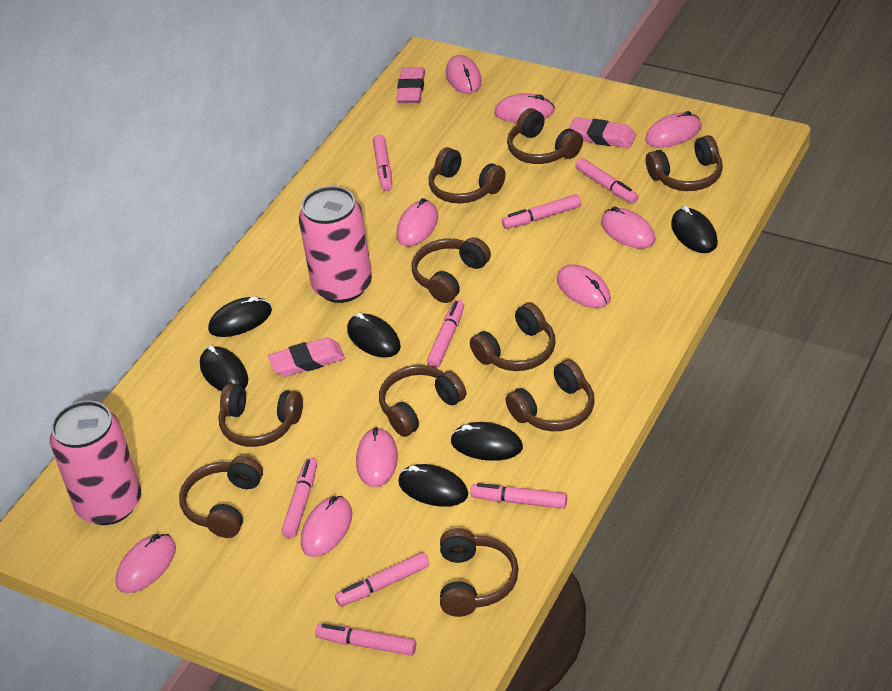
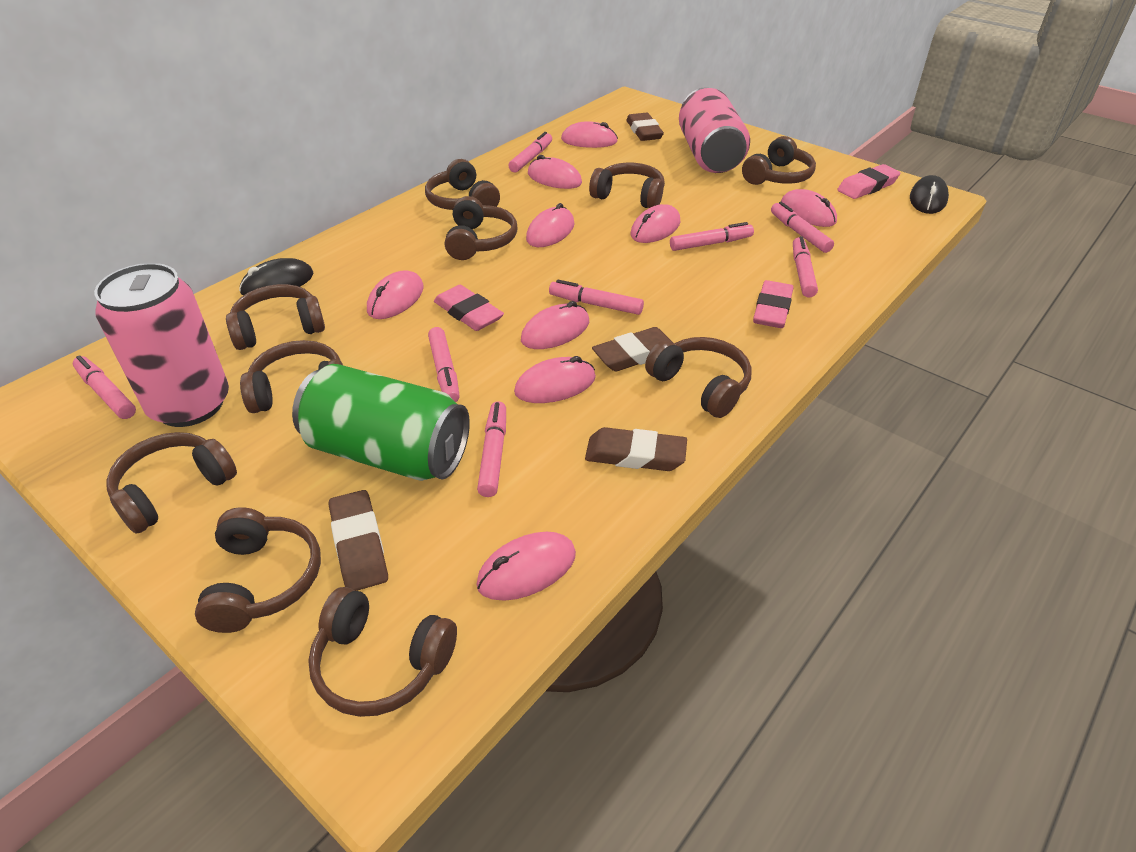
black mouse: 6 -> 2
brown eraser: 0 -> 4
green can: 0 -> 1

